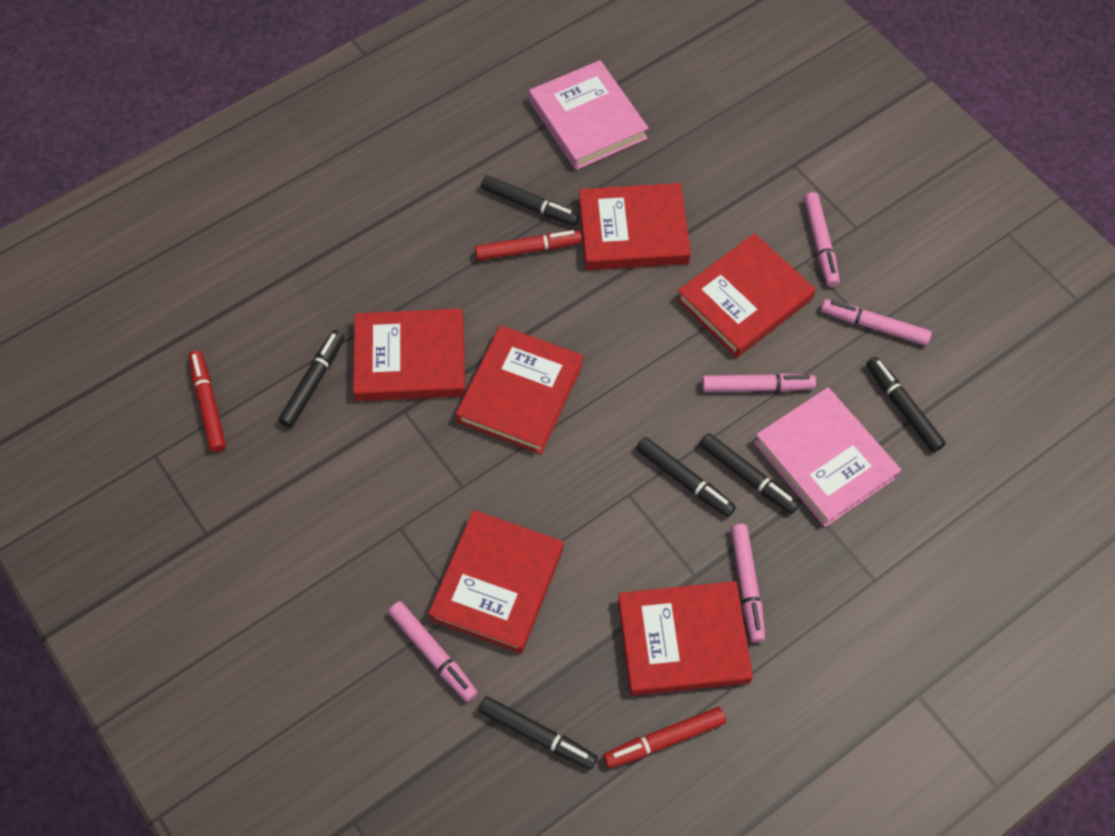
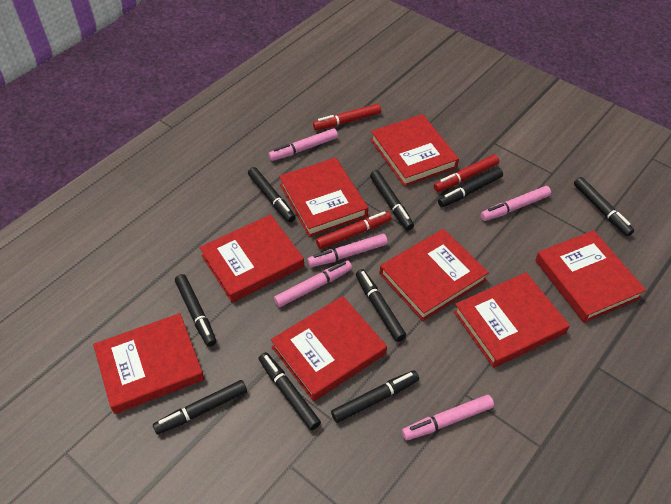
black marker: 6 -> 9
pink book: 2 -> 0
red book: 6 -> 8

